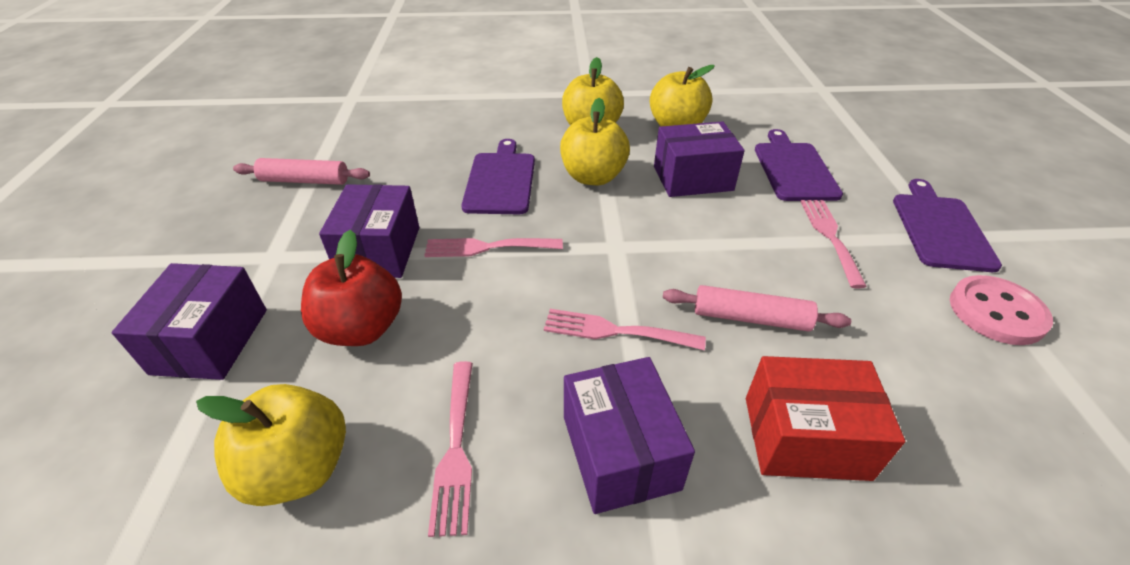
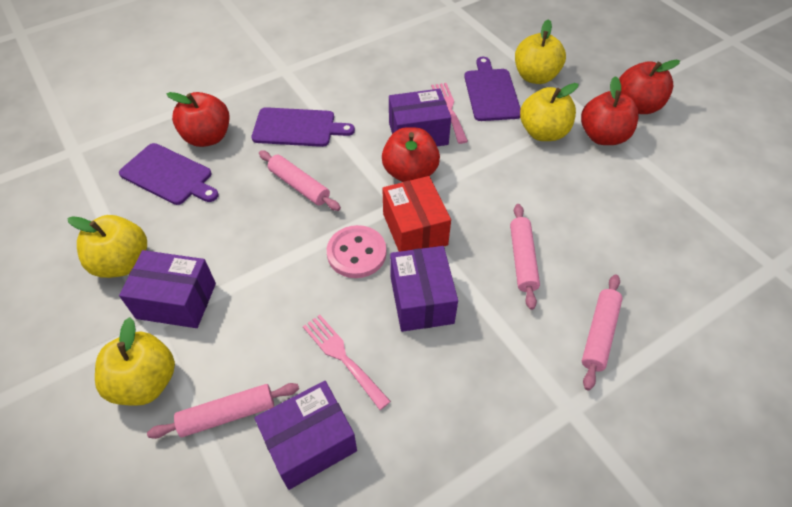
pink fork: 4 -> 2
pink rolling pin: 2 -> 4
red apple: 1 -> 4

